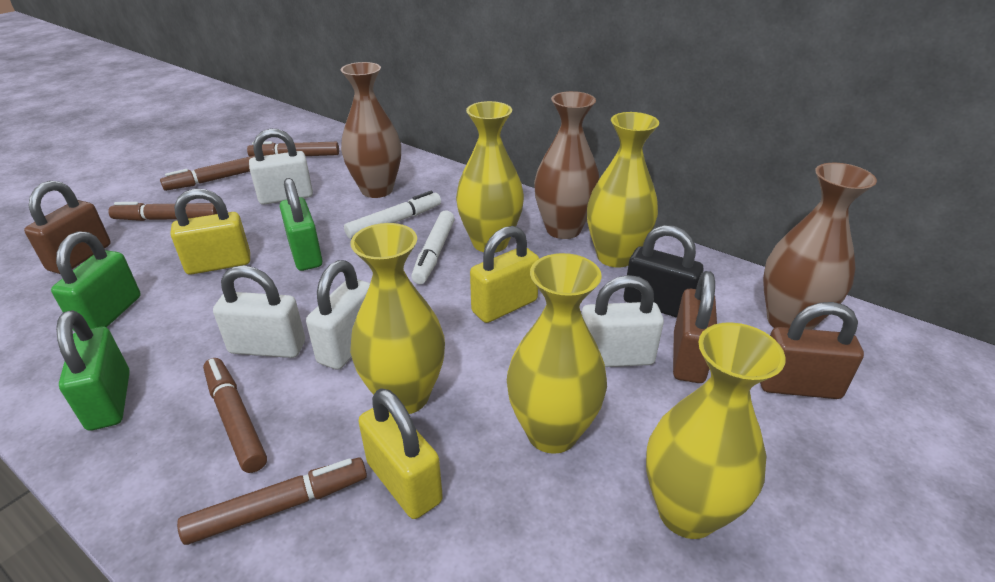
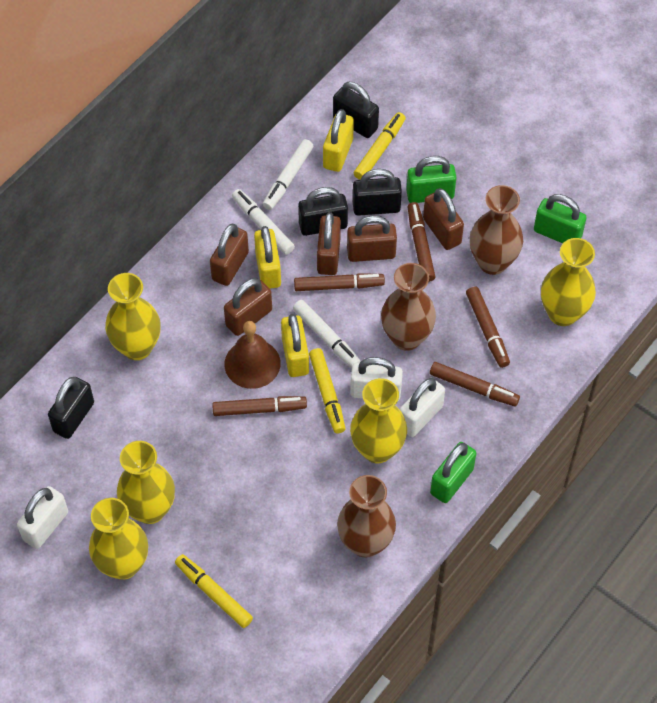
black padlock: 1 -> 4
brown bell: 0 -> 1
brown padlock: 3 -> 5
white marker: 2 -> 3
white padlock: 4 -> 3
yellow marker: 0 -> 3

